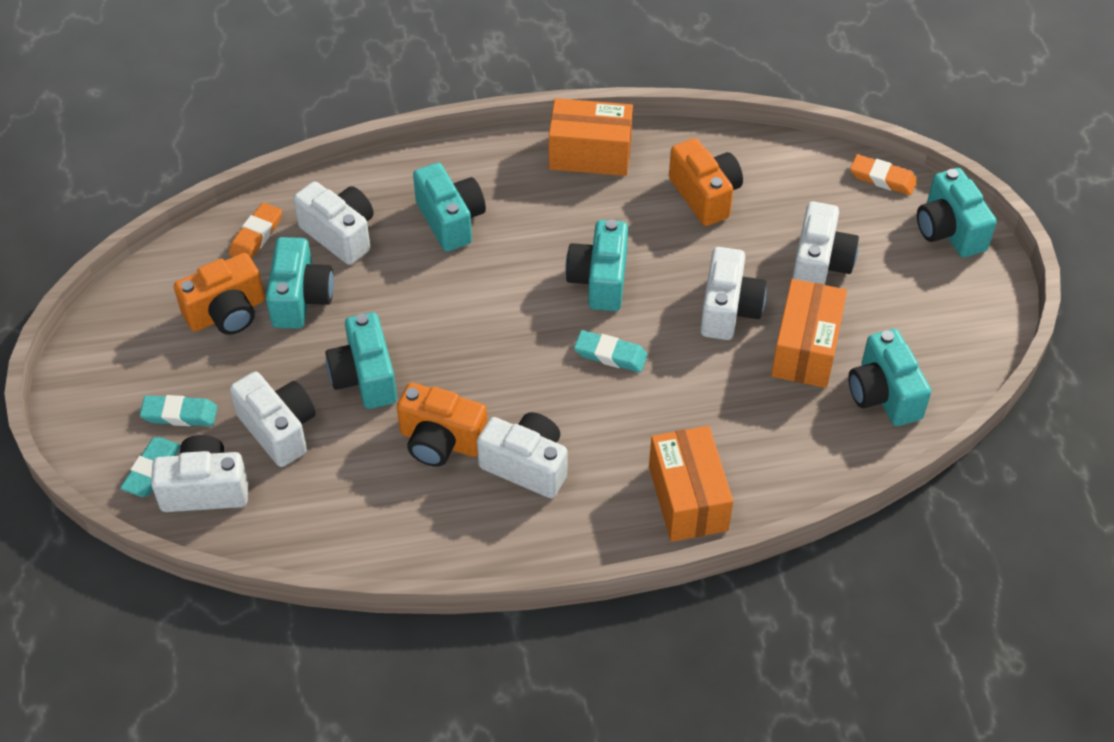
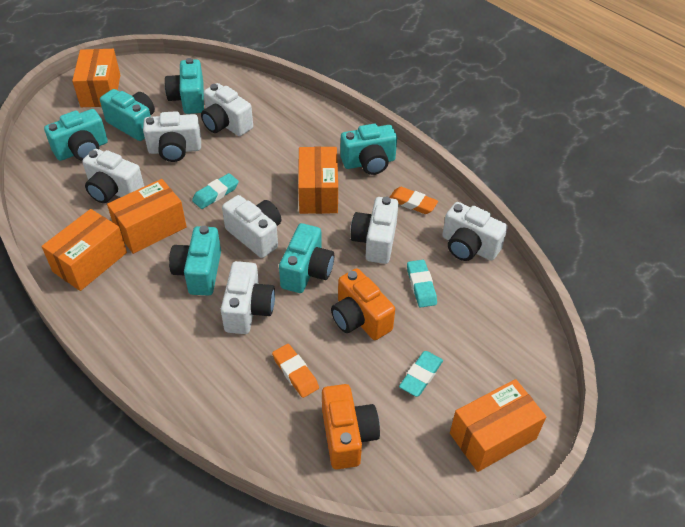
orange box: 3 -> 5
orange camera: 3 -> 2
white camera: 6 -> 7

